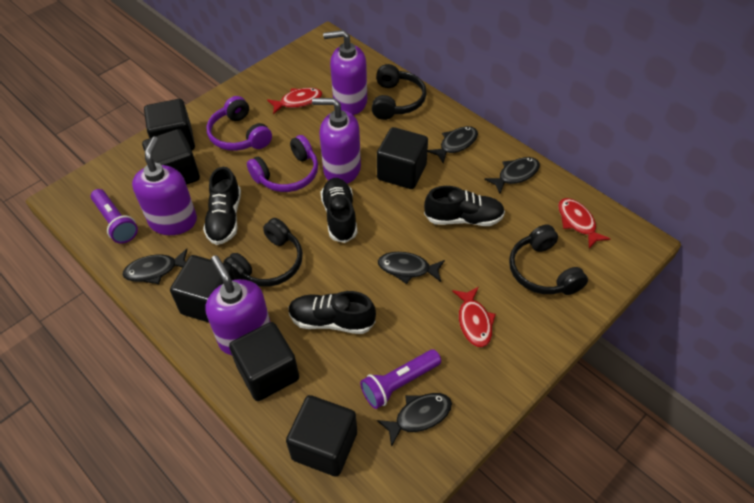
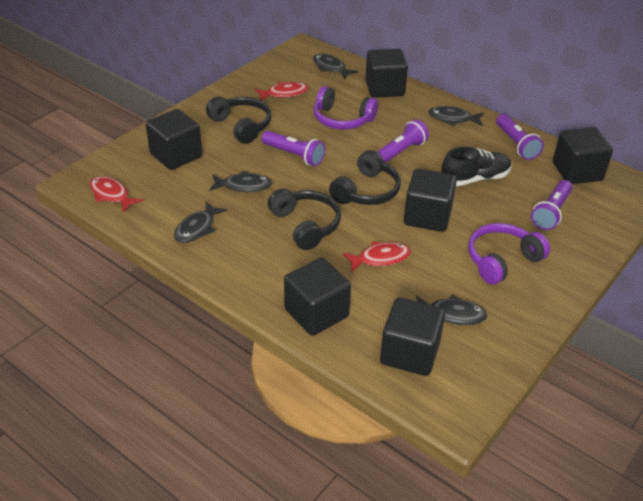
black shoe: 4 -> 1
purple flashlight: 2 -> 4
purple soap dispenser: 4 -> 0

